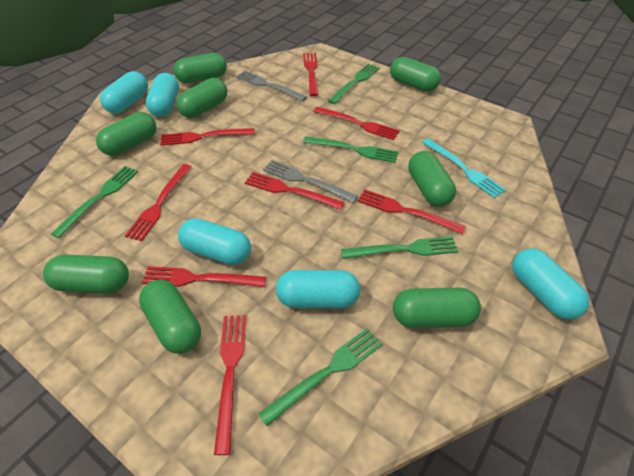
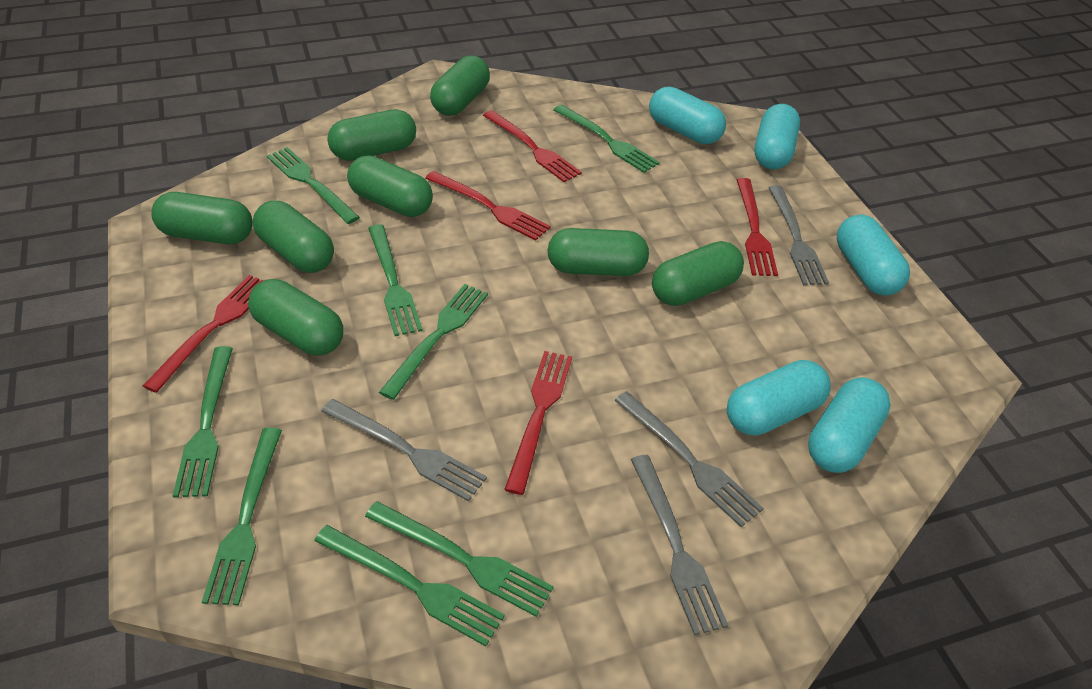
green fork: 5 -> 8
grey fork: 2 -> 4
red fork: 8 -> 5
turquoise fork: 1 -> 0

